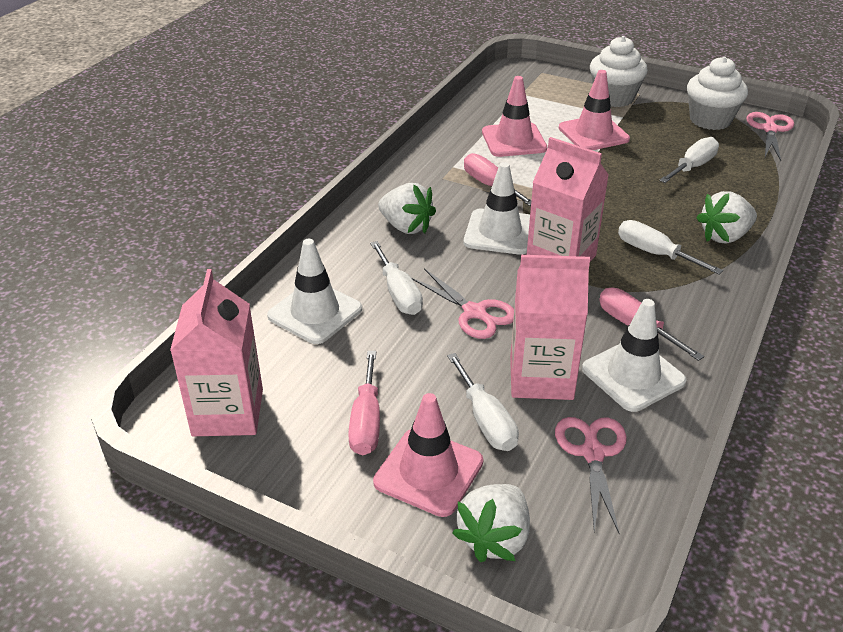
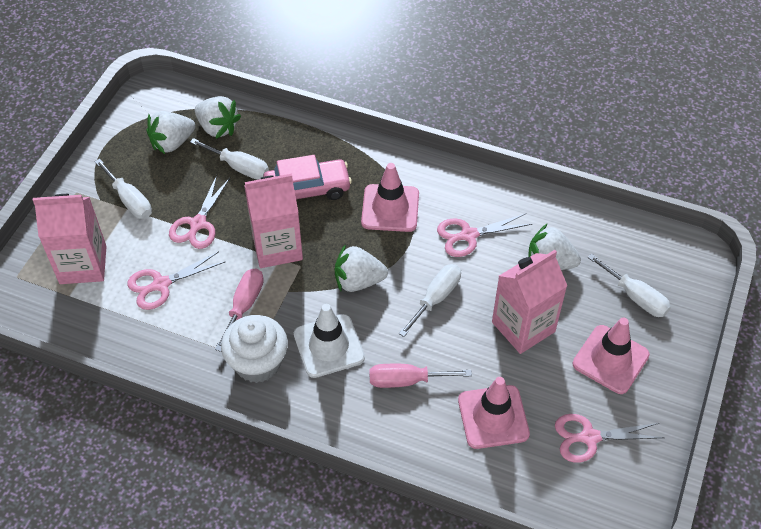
pink car: 0 -> 1
pink scissors: 3 -> 4
pink screwdriver: 3 -> 2
white cupcake: 2 -> 1
white strawberry: 3 -> 4
white traffic cone: 3 -> 1

